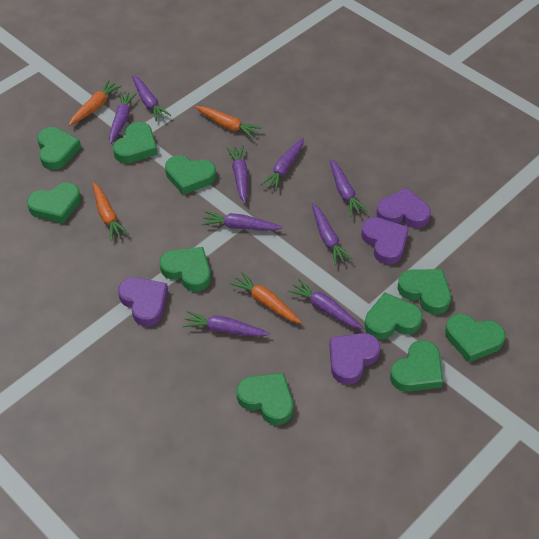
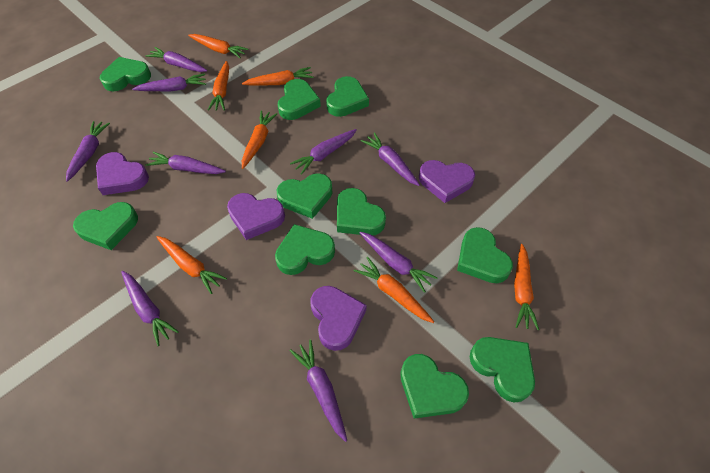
orange carrot: 4 -> 7

